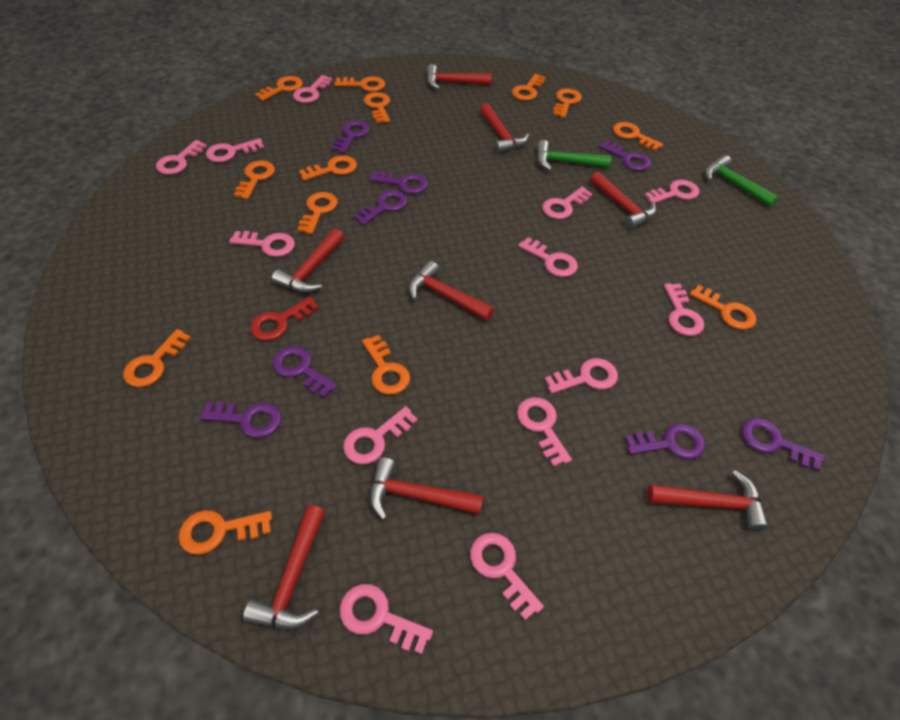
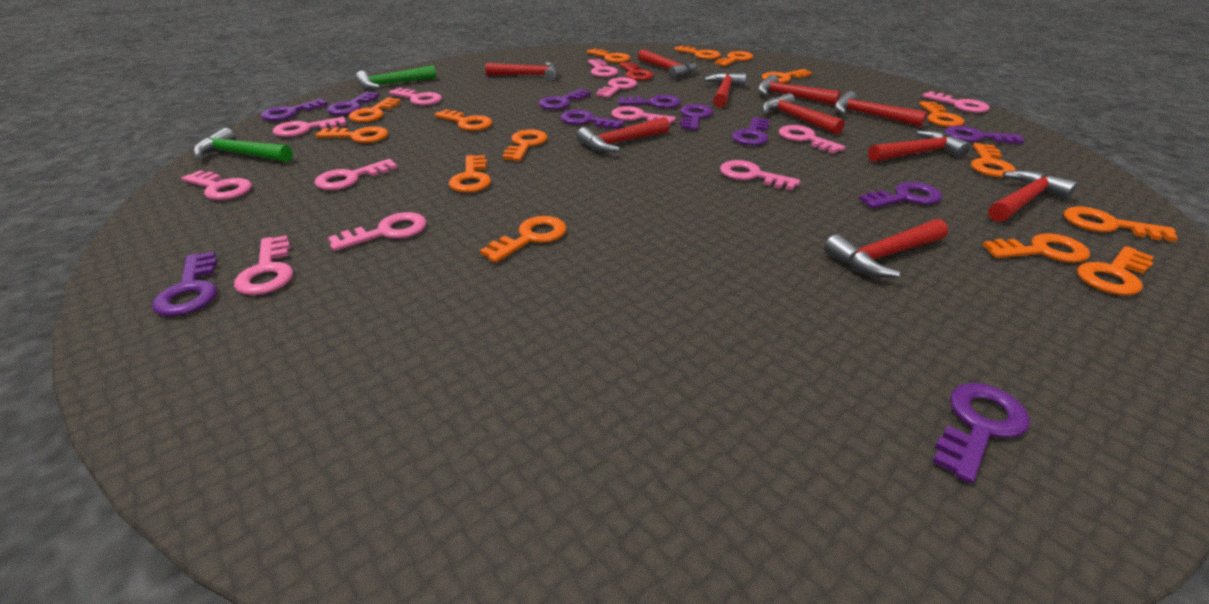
orange key: 13 -> 15
pink key: 13 -> 12
purple key: 8 -> 11
red hammer: 8 -> 10

